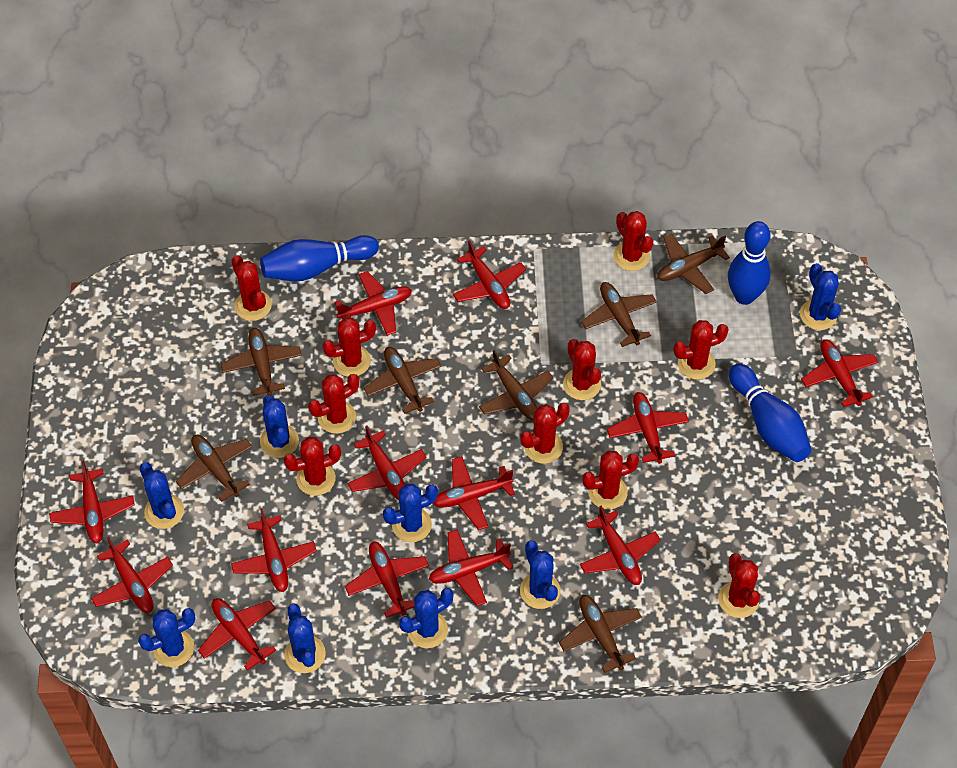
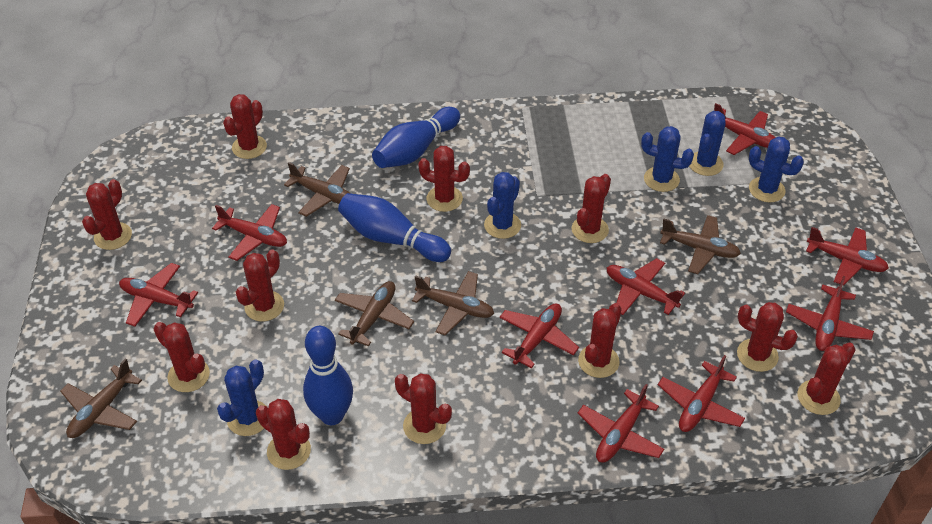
blue cactus: 8 -> 5
brown plane: 7 -> 5
red cactus: 10 -> 11
red plane: 13 -> 9

